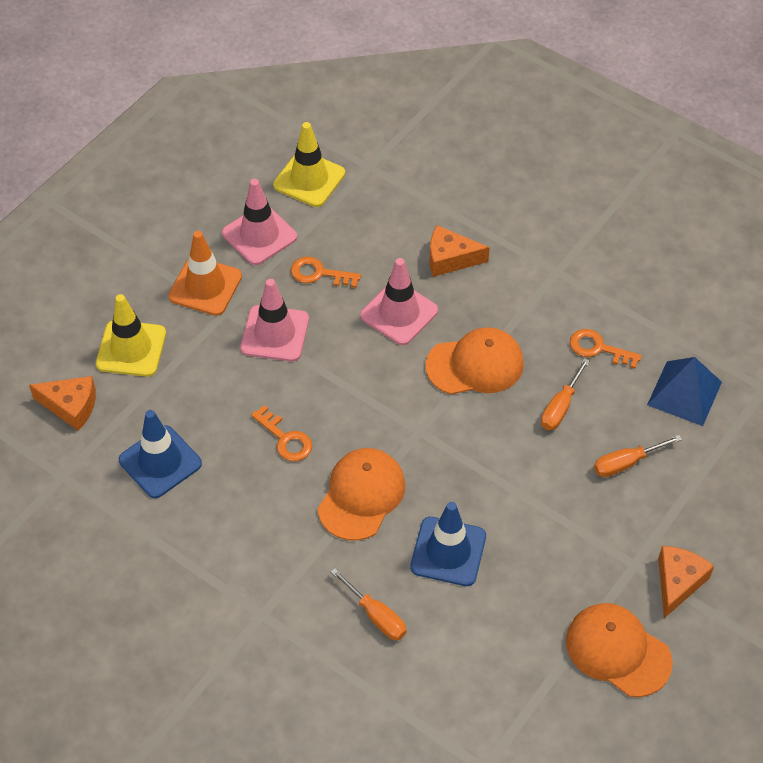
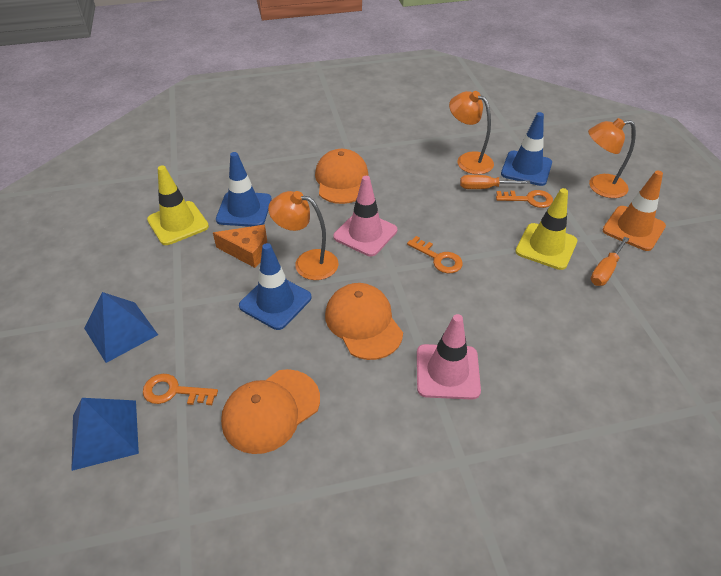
blue pyramid: 1 -> 2
blue traffic cone: 2 -> 3
orange cheese: 3 -> 1
orange lamp: 0 -> 3
orange screwdriver: 3 -> 2
pink traffic cone: 3 -> 2

